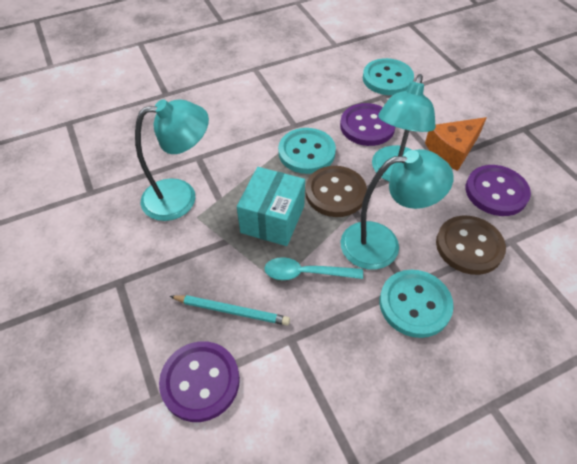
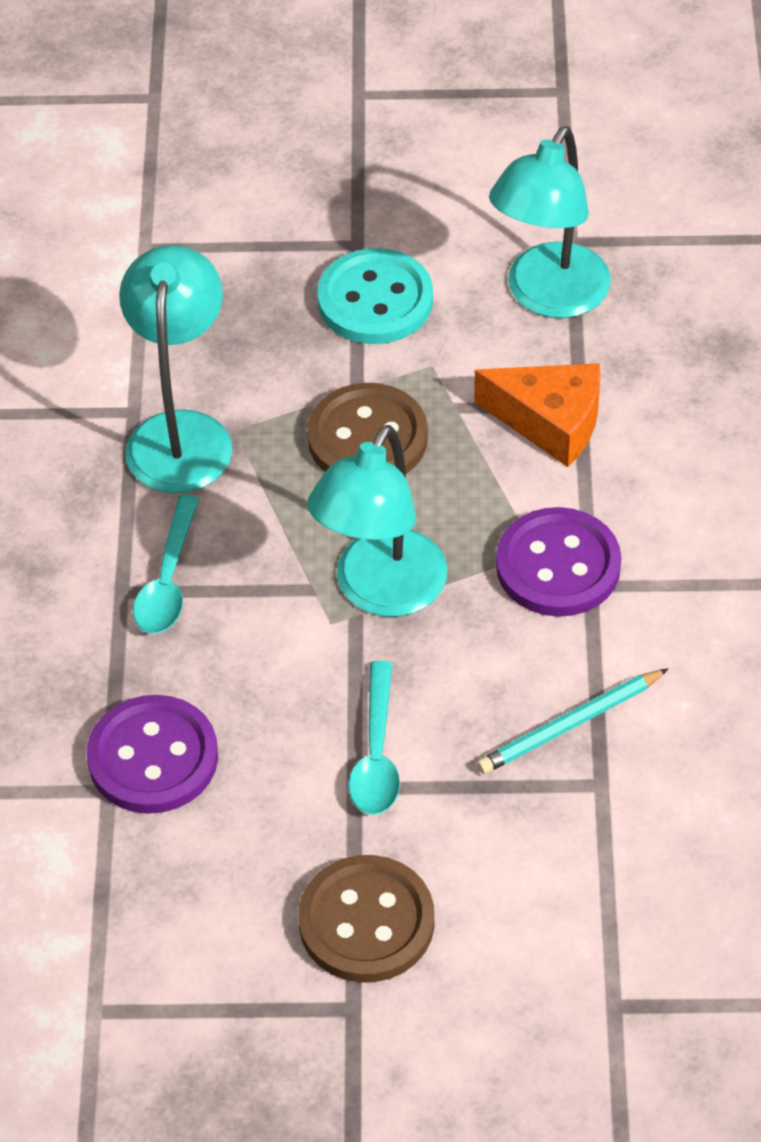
purple button: 3 -> 2
turquoise box: 1 -> 0
turquoise button: 3 -> 1
turquoise spoon: 1 -> 2

